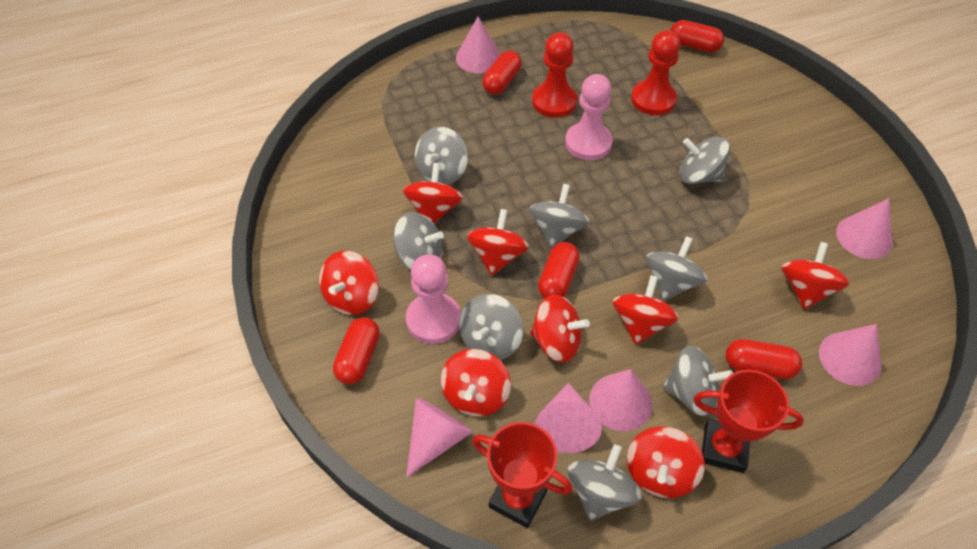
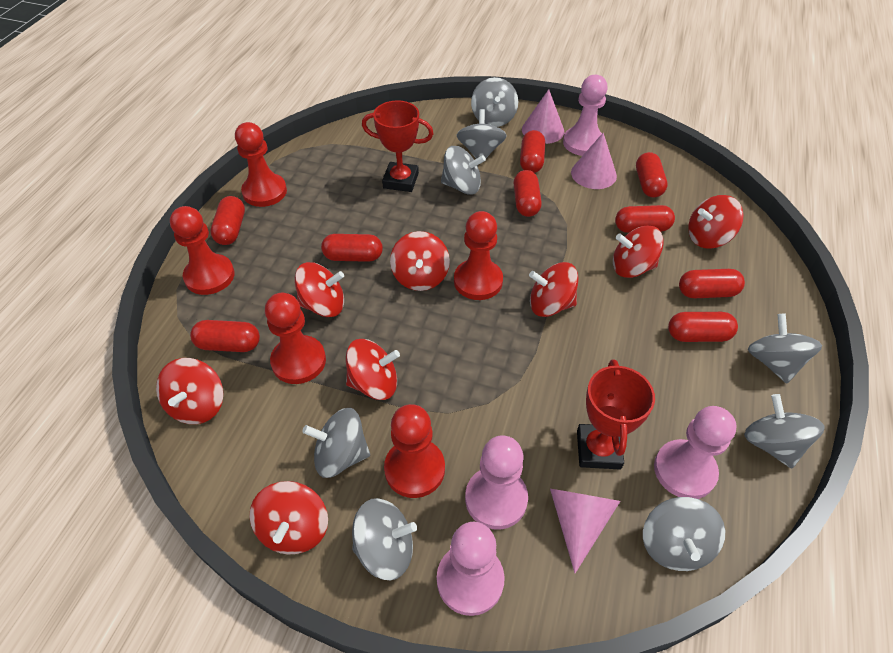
pink cone: 6 -> 3
pink pawn: 2 -> 4
red capsule: 5 -> 9
red pawn: 2 -> 5

